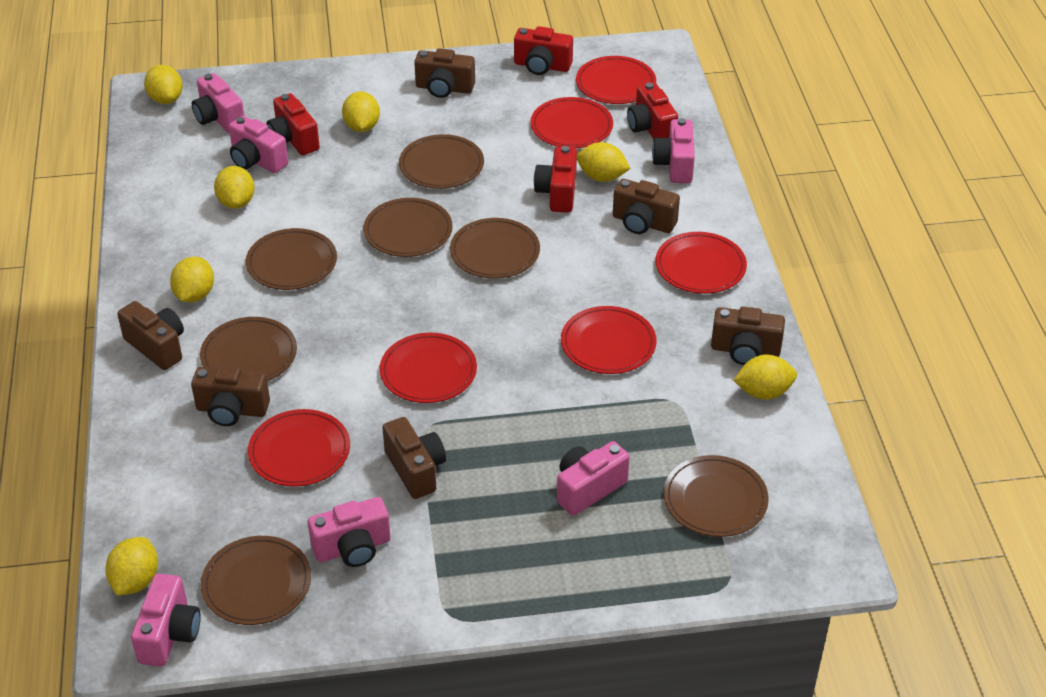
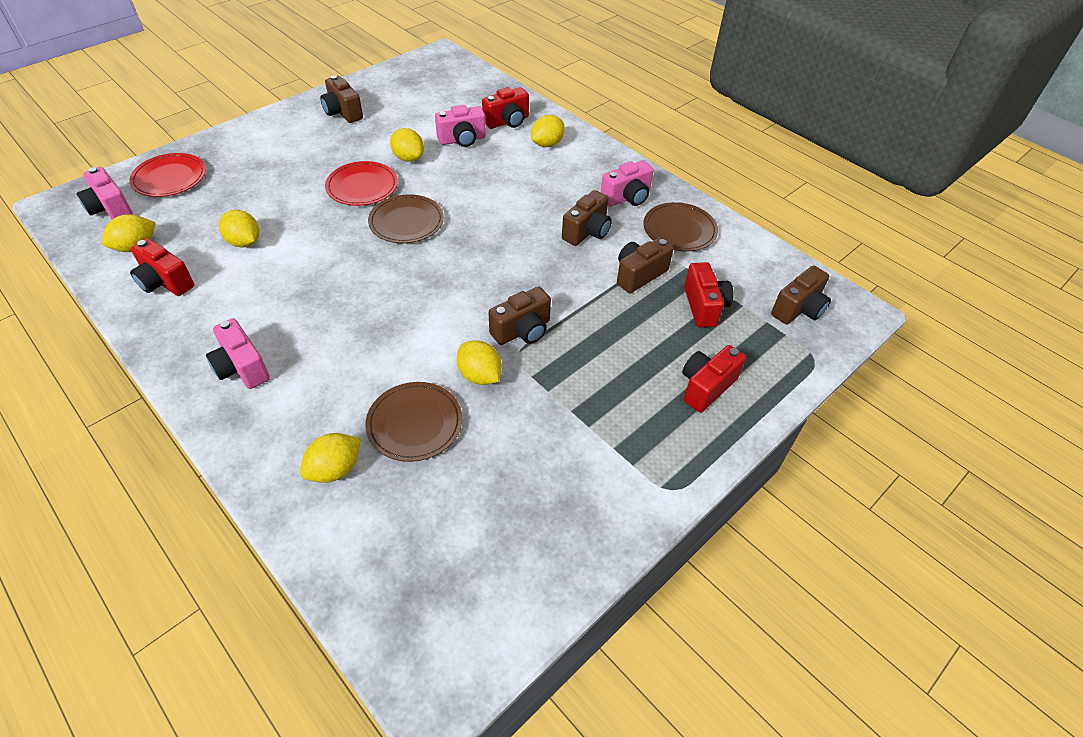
brown camera: 6 -> 5
brown plate: 7 -> 3
pink camera: 6 -> 4
red plate: 6 -> 2
yellow lemon: 7 -> 6

